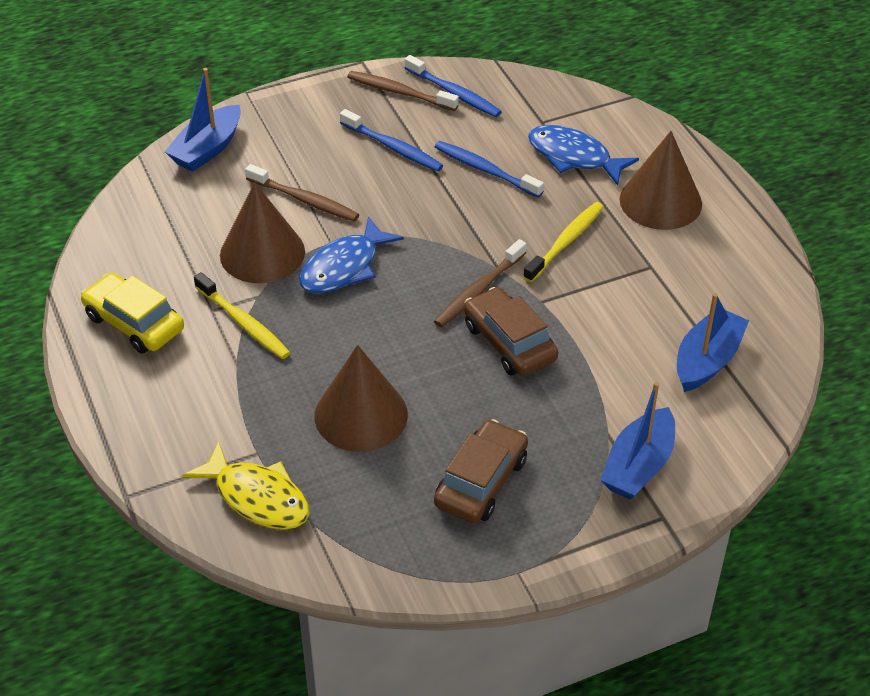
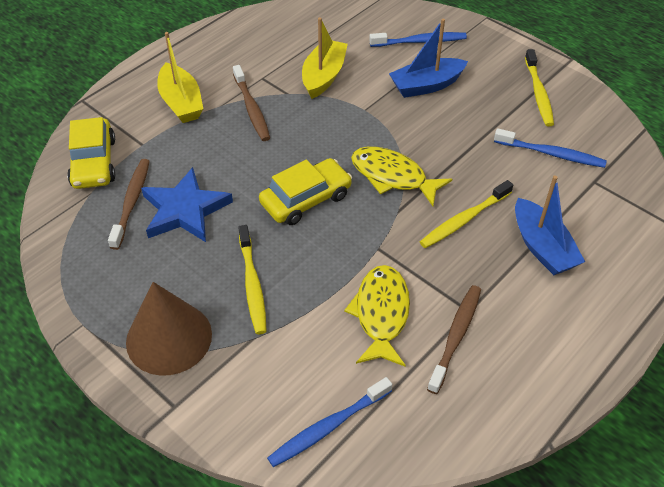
blue boat: 3 -> 2
blue fish: 2 -> 0
blue star: 0 -> 1
brown car: 2 -> 0
brown cone: 3 -> 1
yellow boat: 0 -> 2
yellow car: 1 -> 2
yellow fish: 1 -> 2
yellow toothbrush: 2 -> 3

